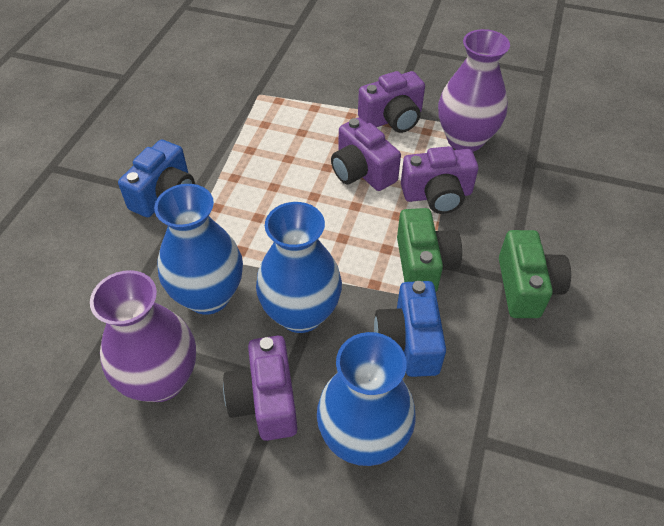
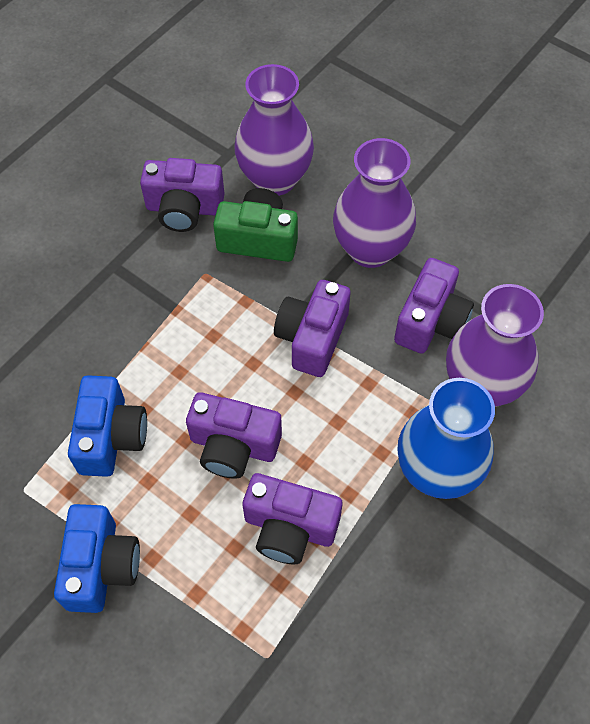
blue vase: 3 -> 1
green camera: 2 -> 1
purple camera: 4 -> 5
purple vase: 2 -> 3

